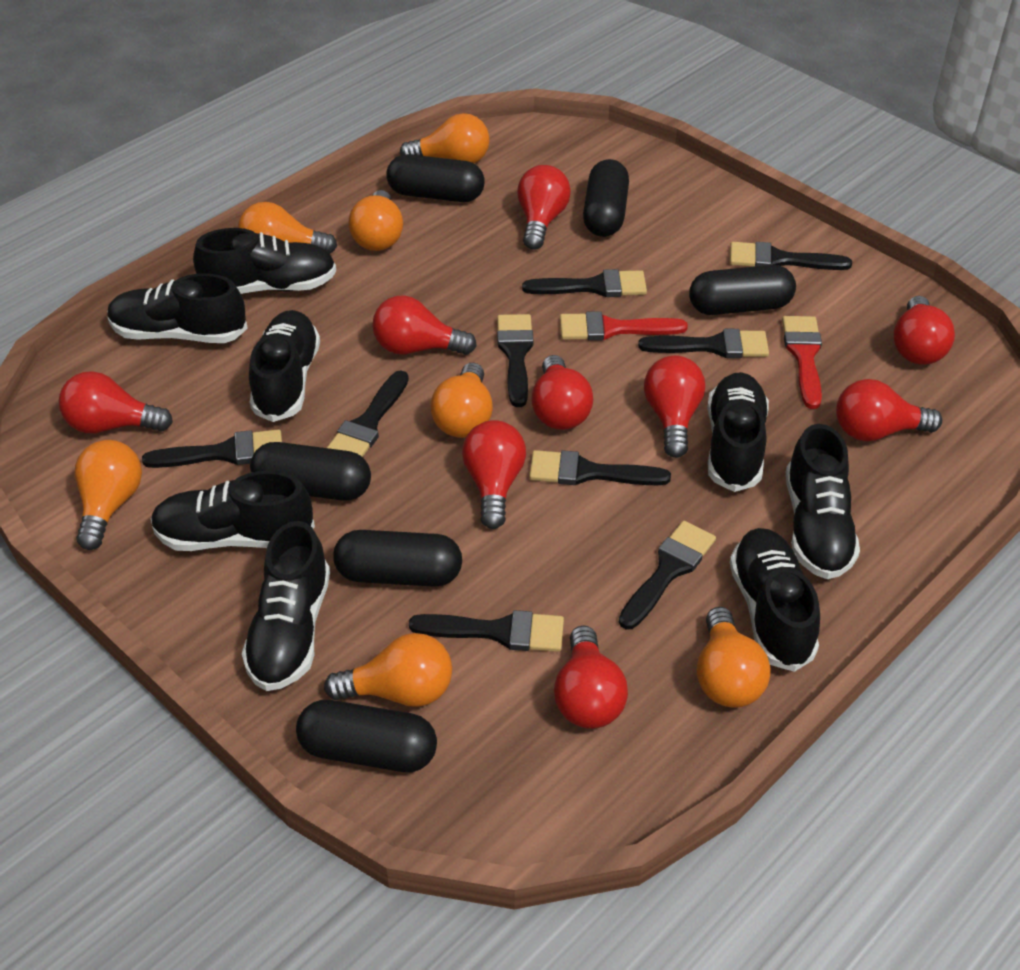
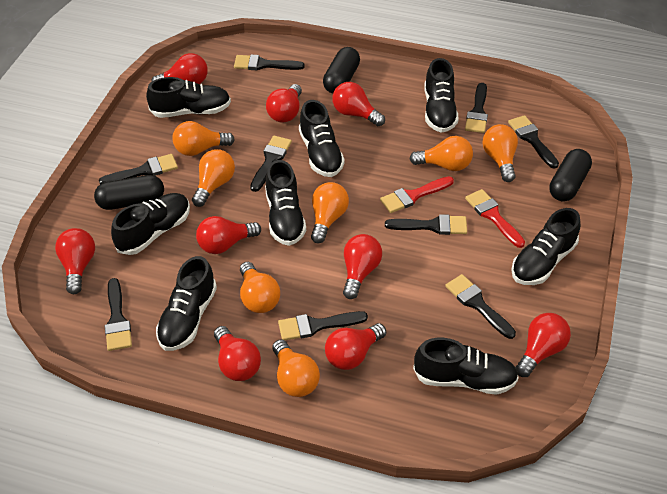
black capsule: 6 -> 3

